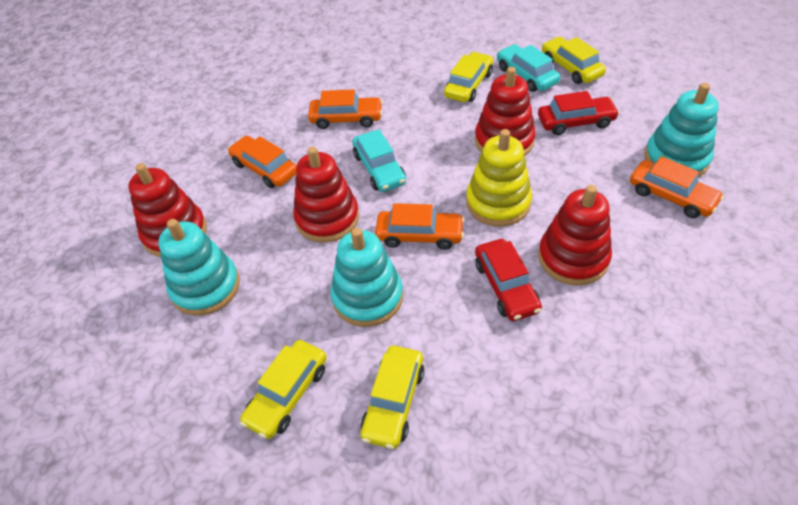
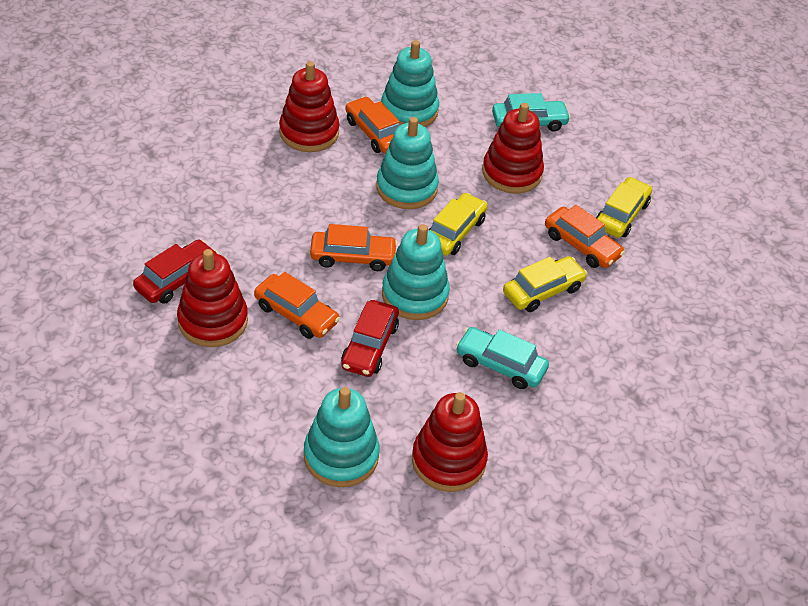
turquoise stacking toy: 3 -> 4
yellow car: 4 -> 3
yellow stacking toy: 1 -> 0

